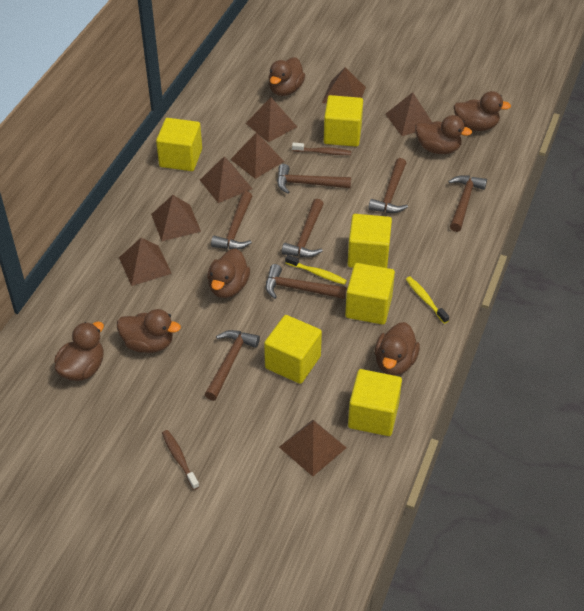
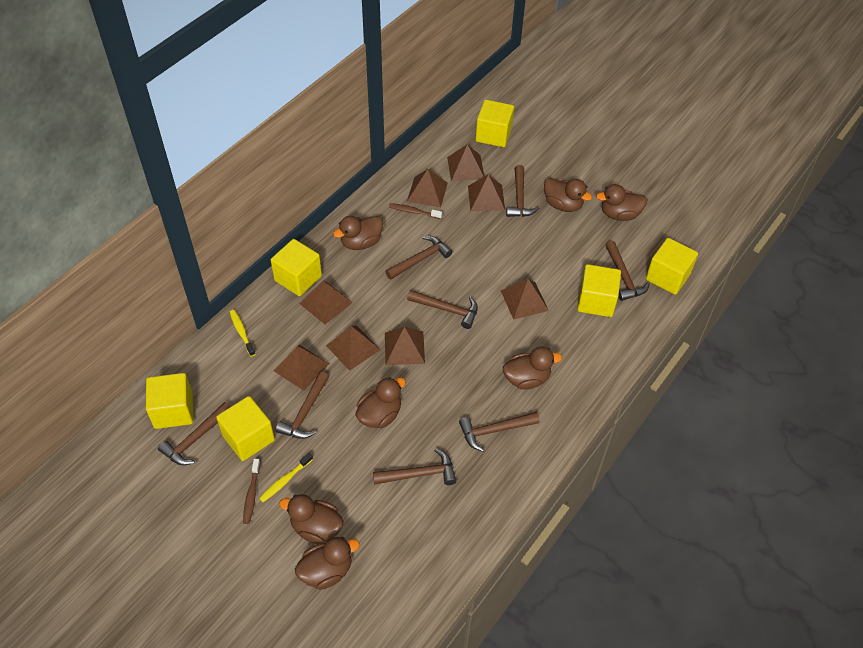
brown hammer: 7 -> 8

